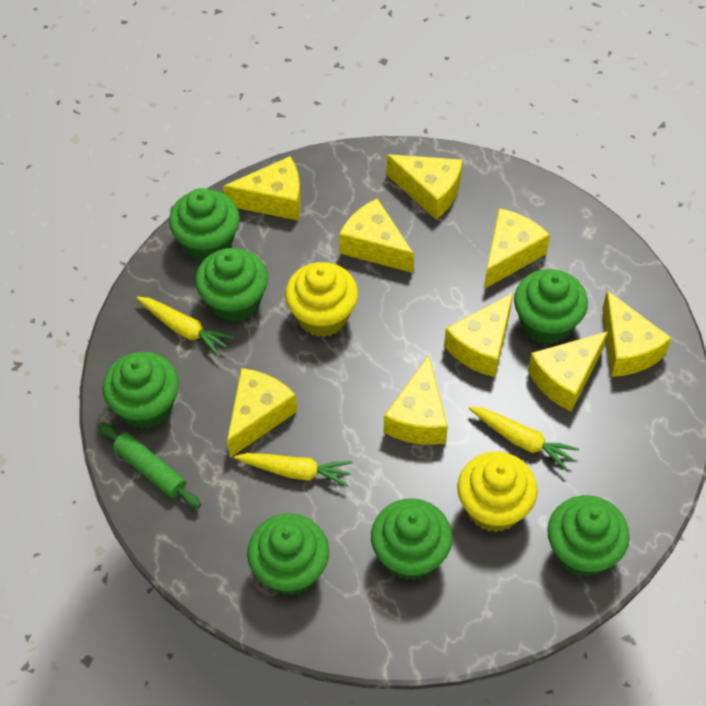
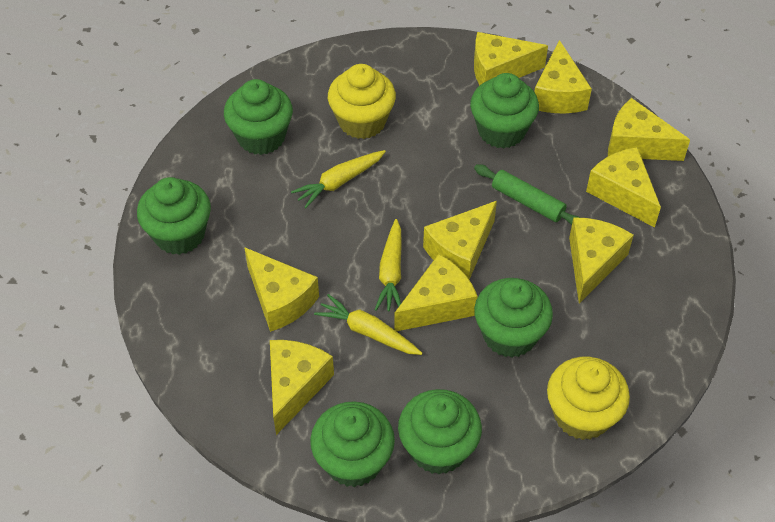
green cupcake: 7 -> 6

